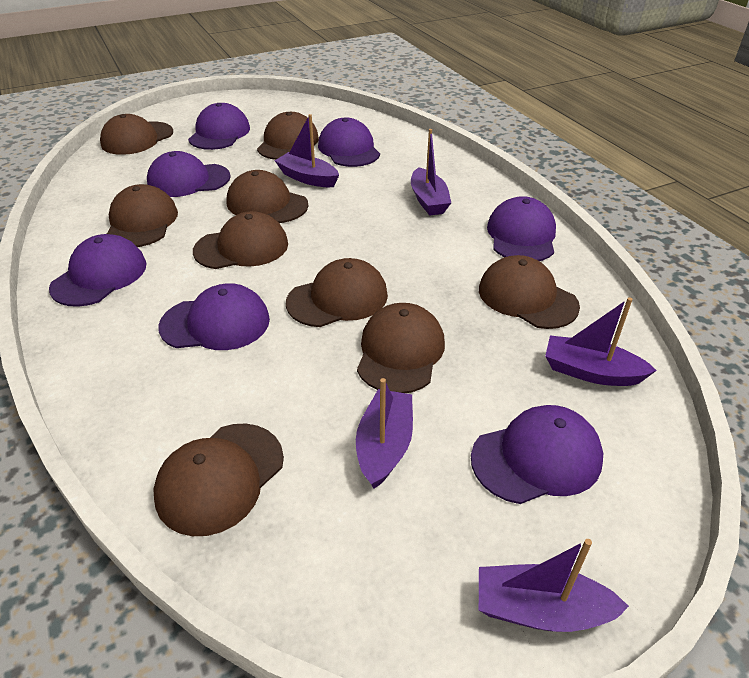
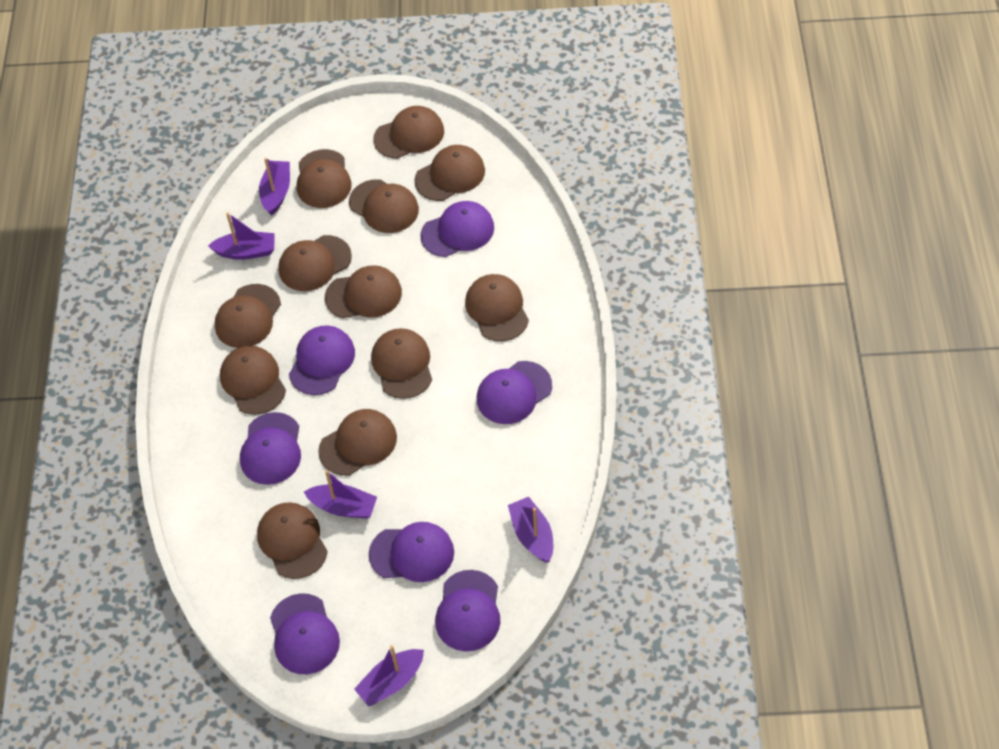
brown cap: 9 -> 12

